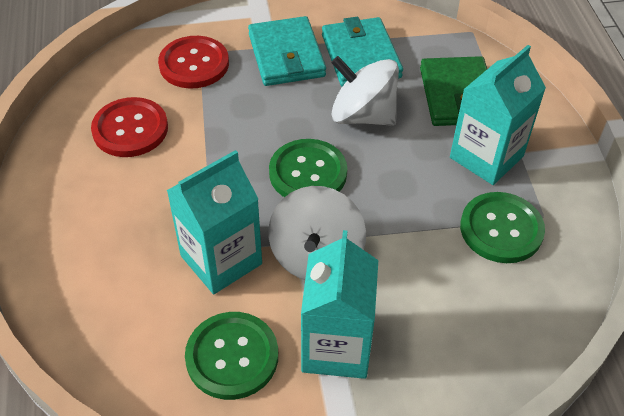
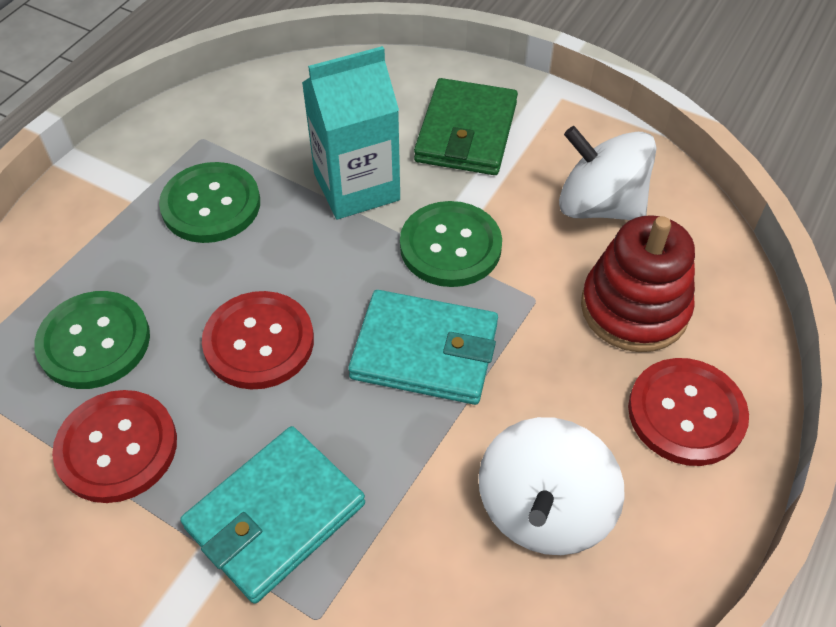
red button: 2 -> 3
red stacking toy: 0 -> 1
turquoise carton: 3 -> 1

